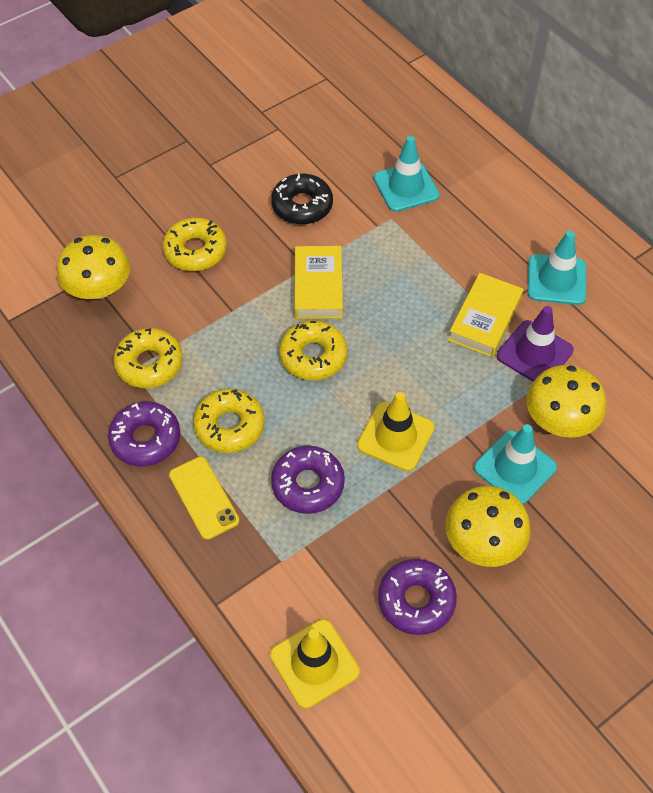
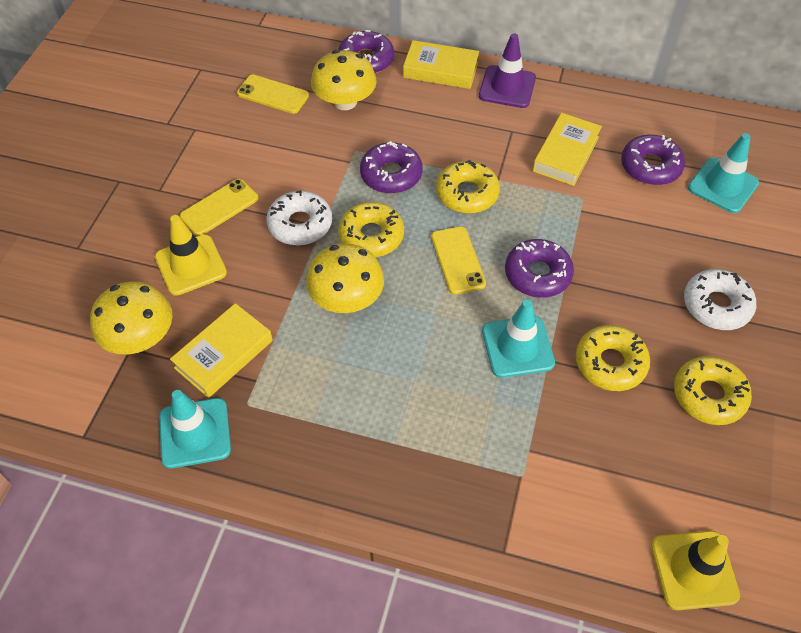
black donut: 1 -> 0
purple donut: 3 -> 4
white donut: 0 -> 2
yellow book: 2 -> 3
yellow phone: 1 -> 3

